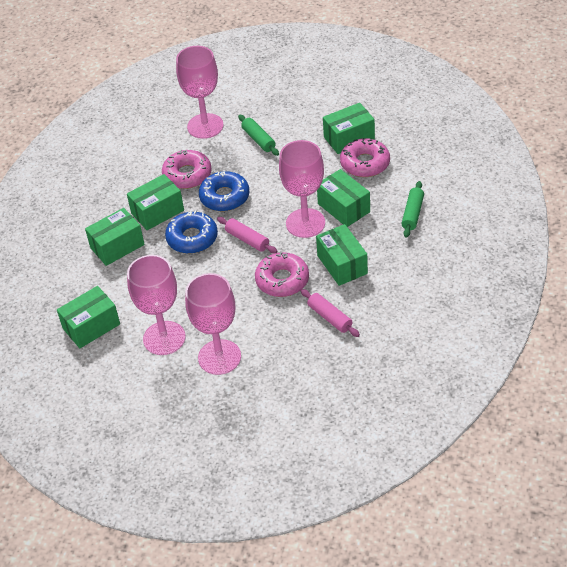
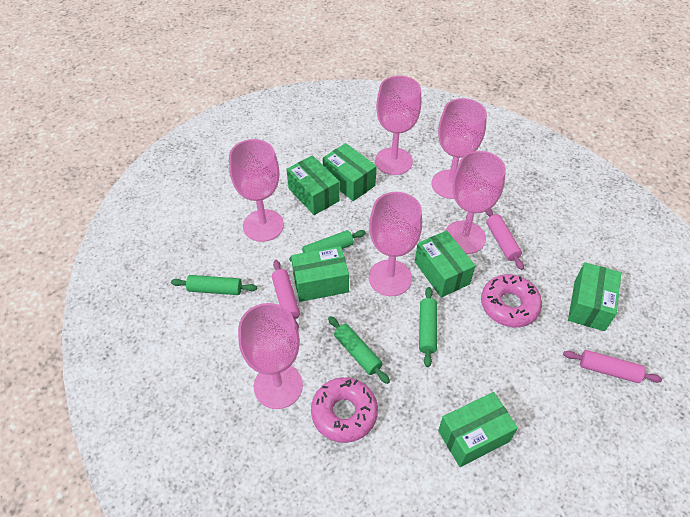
blue donut: 2 -> 0
green rolling pin: 2 -> 4
pink donut: 3 -> 2
pink goblet: 4 -> 6
pink rolling pin: 2 -> 3

